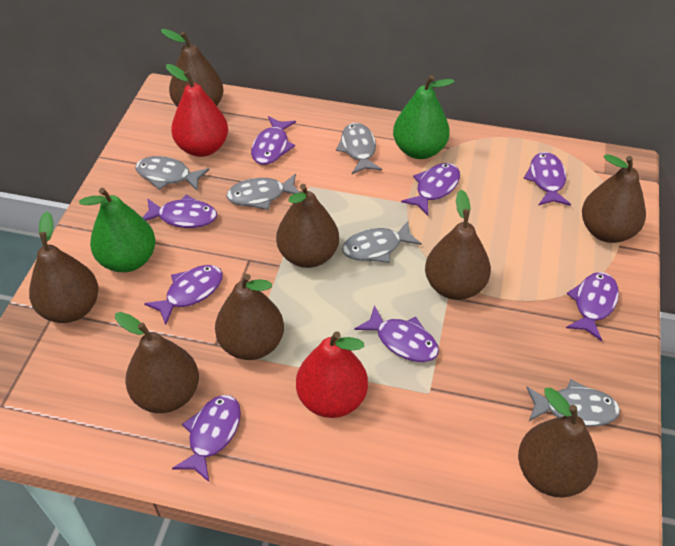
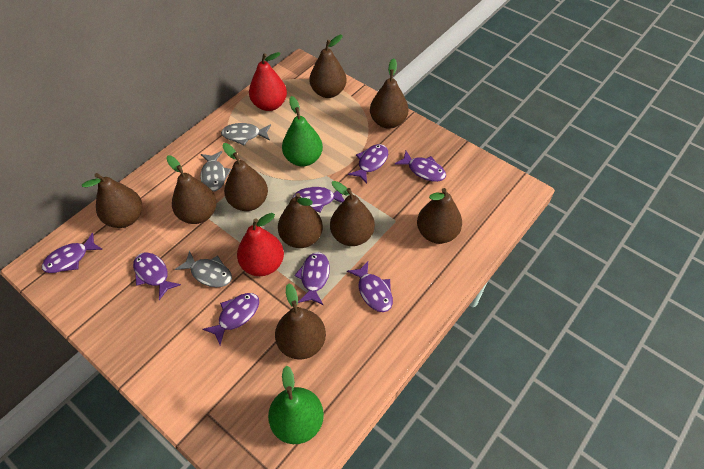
brown pear: 8 -> 9
grey fish: 5 -> 3

